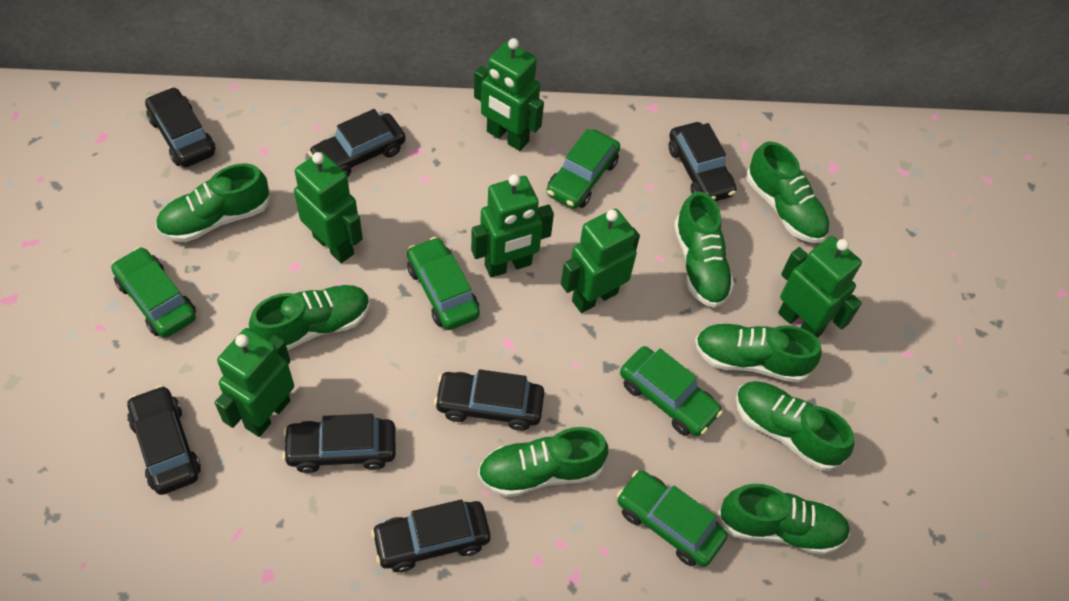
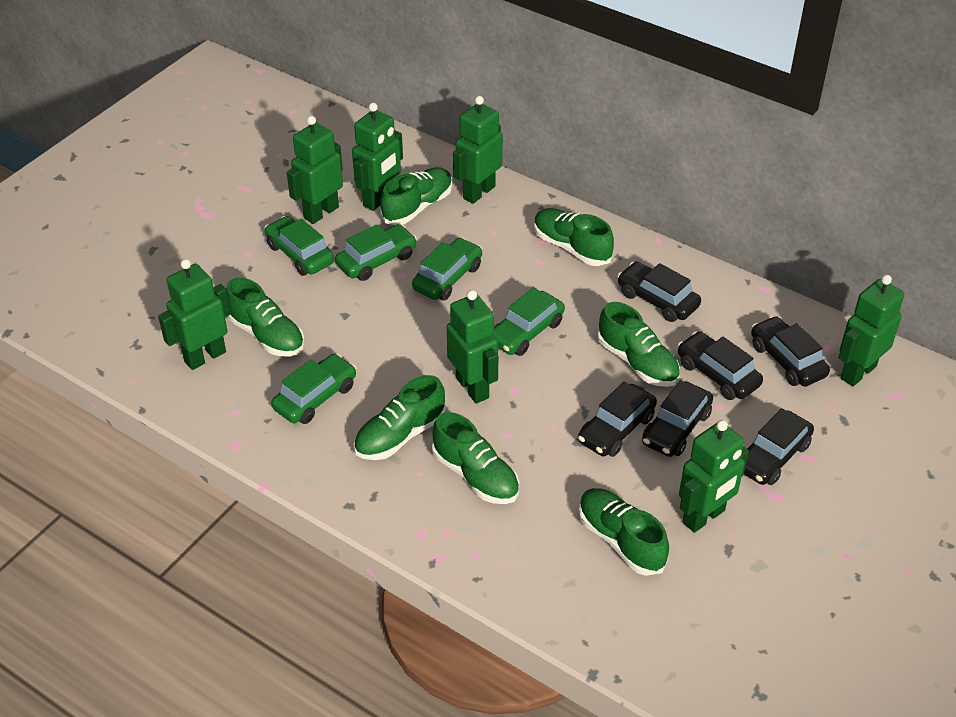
black car: 7 -> 6
green robot: 6 -> 7
green shoe: 8 -> 7

